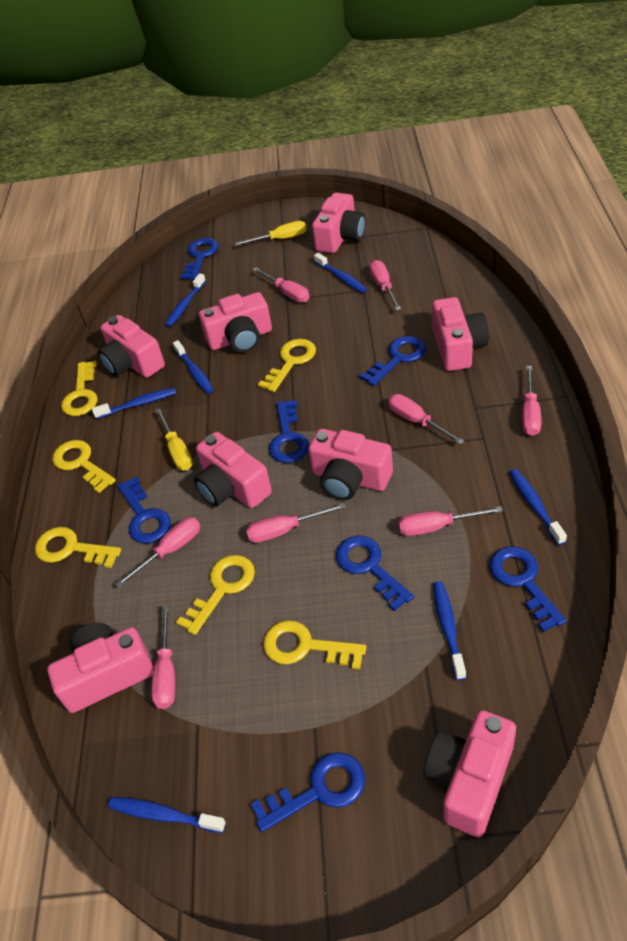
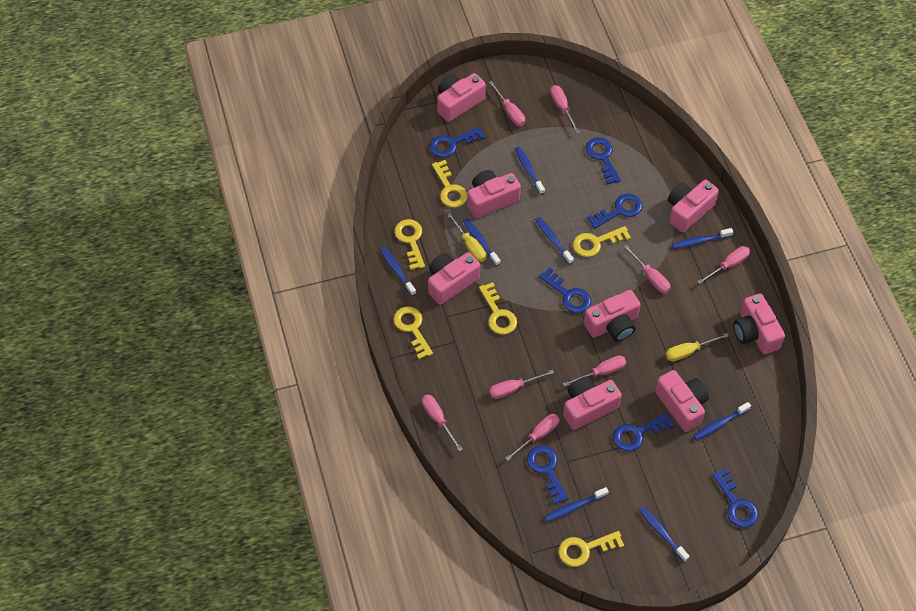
blue toothbrush: 7 -> 8

